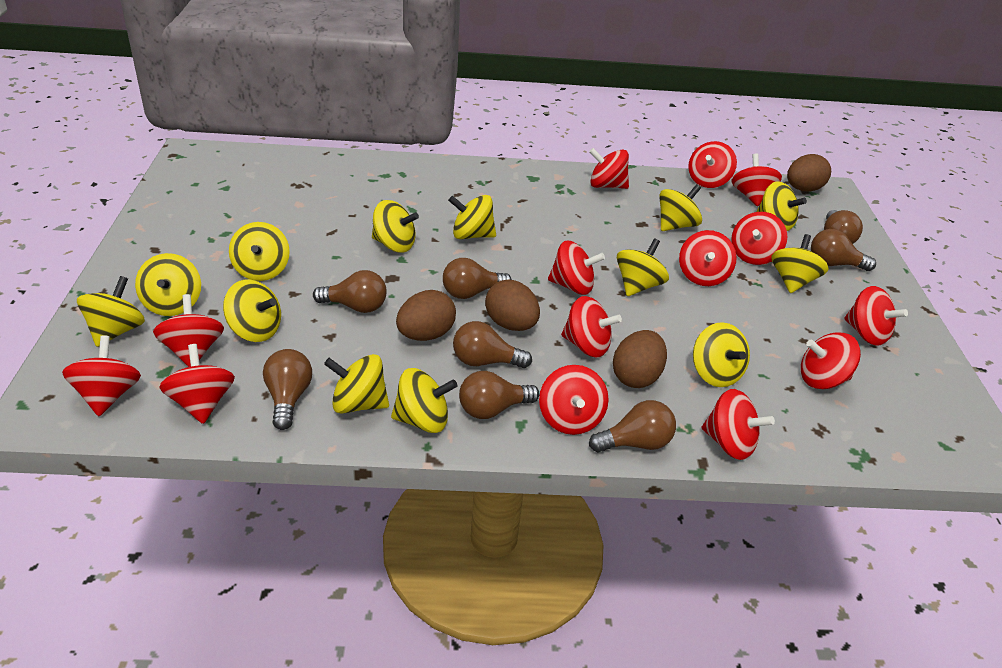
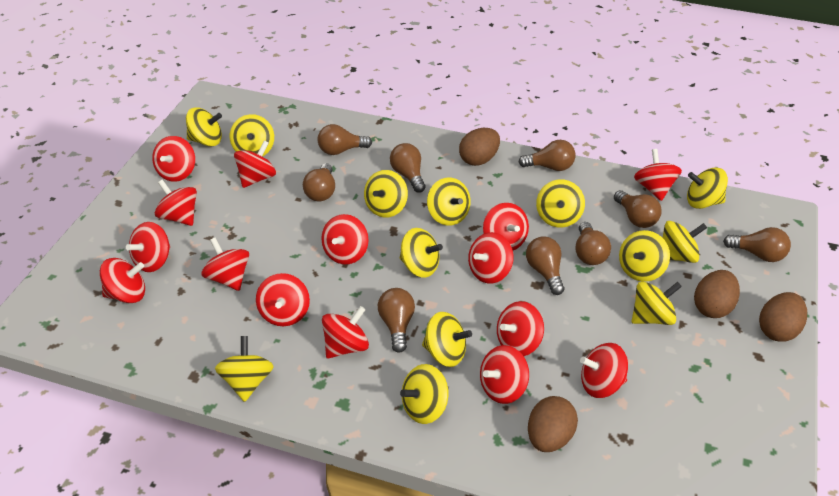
brown light bulb: 8 -> 9
red spinning top: 14 -> 15

